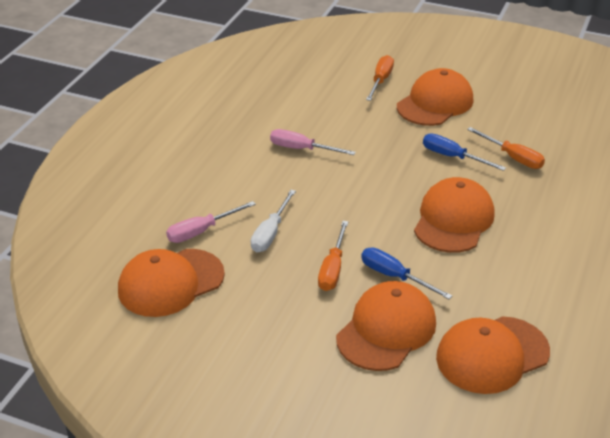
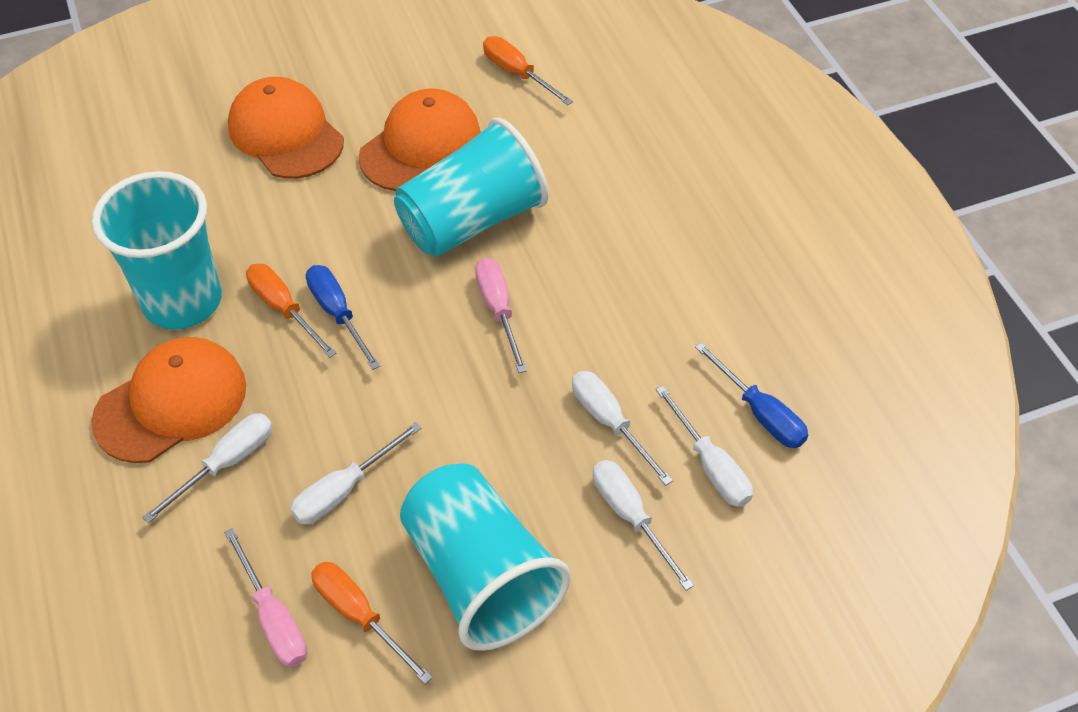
orange cap: 5 -> 3
turquoise cup: 0 -> 3
white screwdriver: 1 -> 5

